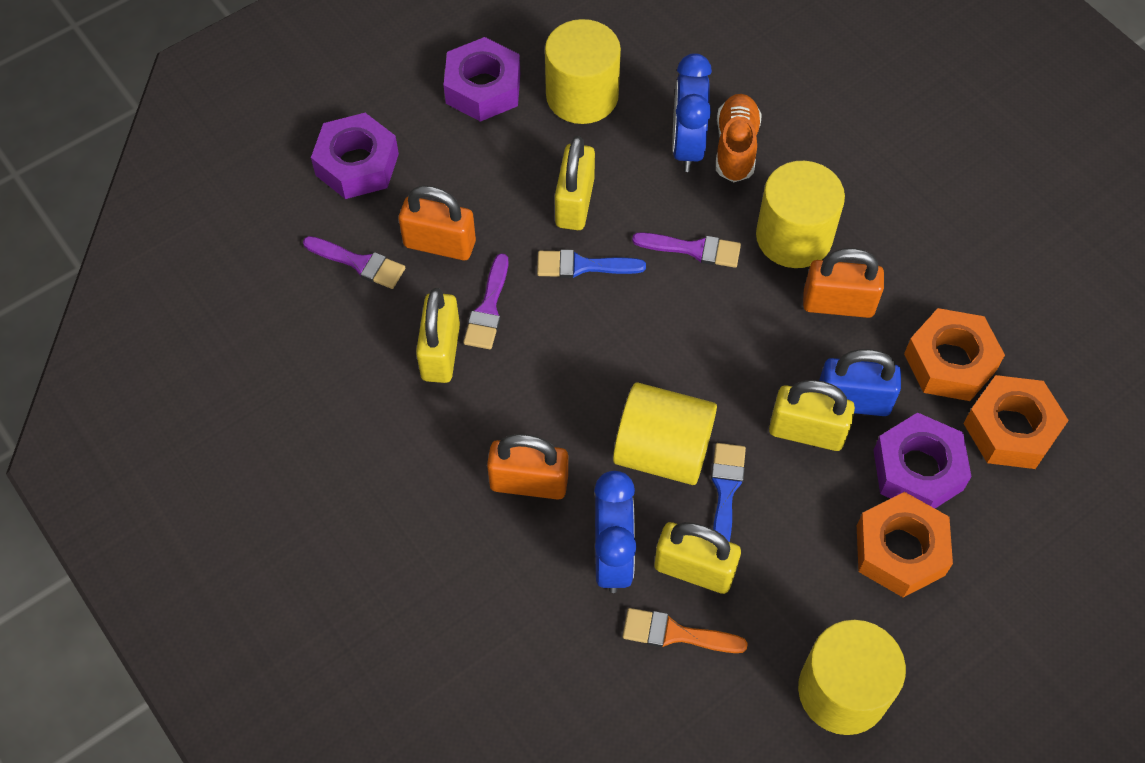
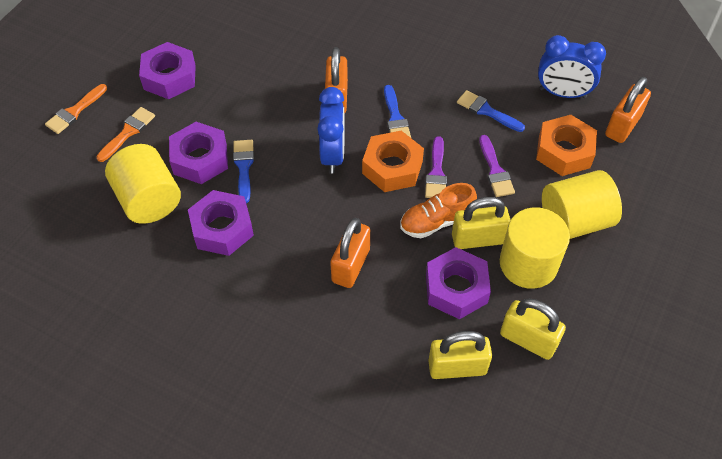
blue brush: 2 -> 3
blue padlock: 1 -> 0
orange brush: 1 -> 2
orange nut: 3 -> 2
purple brush: 3 -> 2
purple nut: 3 -> 4
yellow cylinder: 4 -> 3
yellow padlock: 4 -> 3

